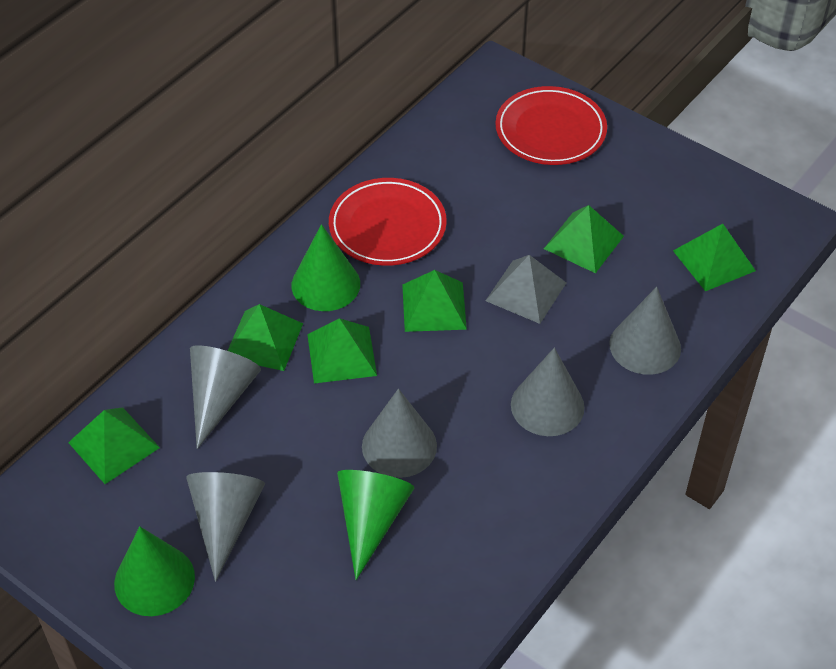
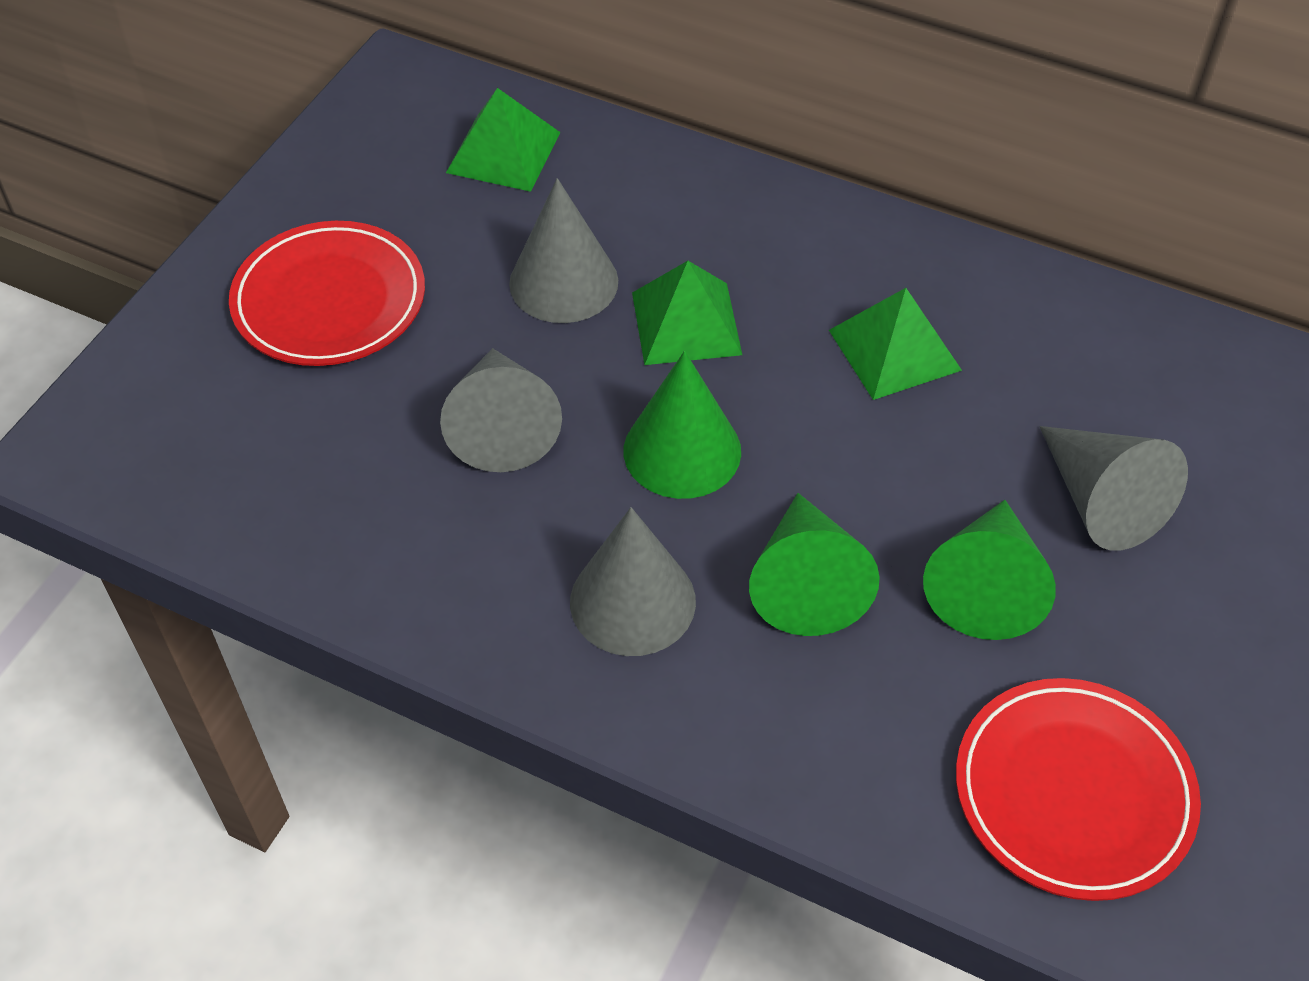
green pyramid: 6 -> 3
grey cone: 5 -> 4
grey pyramid: 1 -> 0

